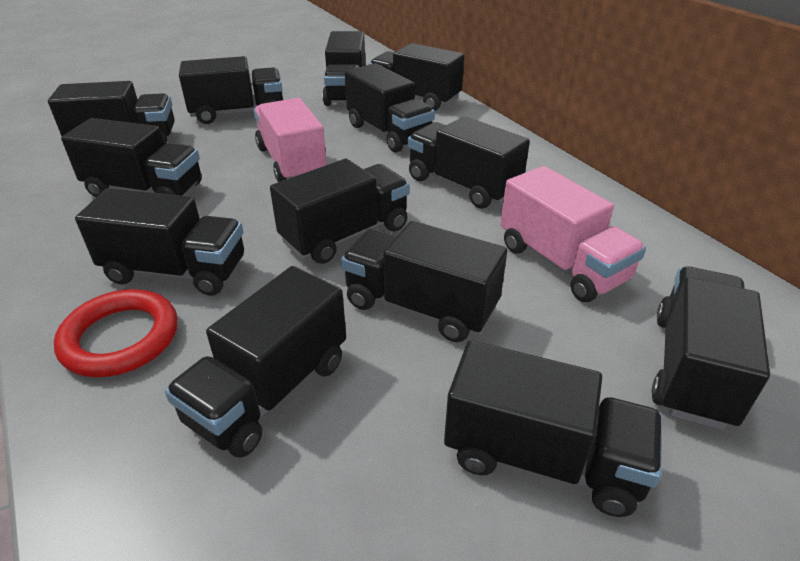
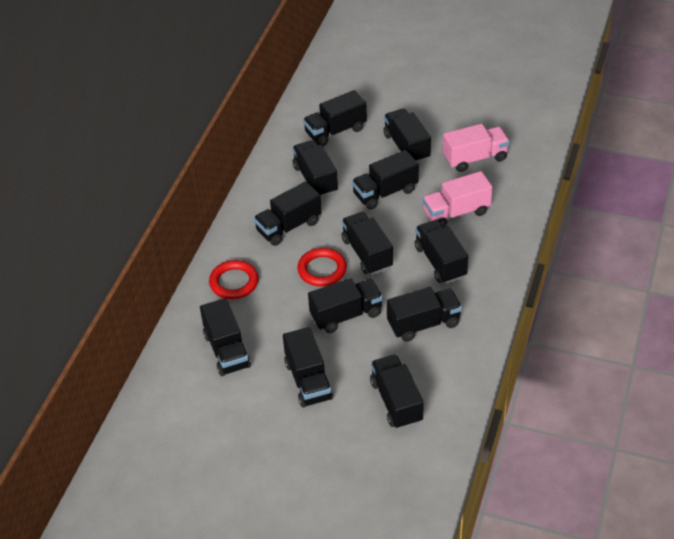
black truck: 13 -> 12
red ring: 1 -> 2

